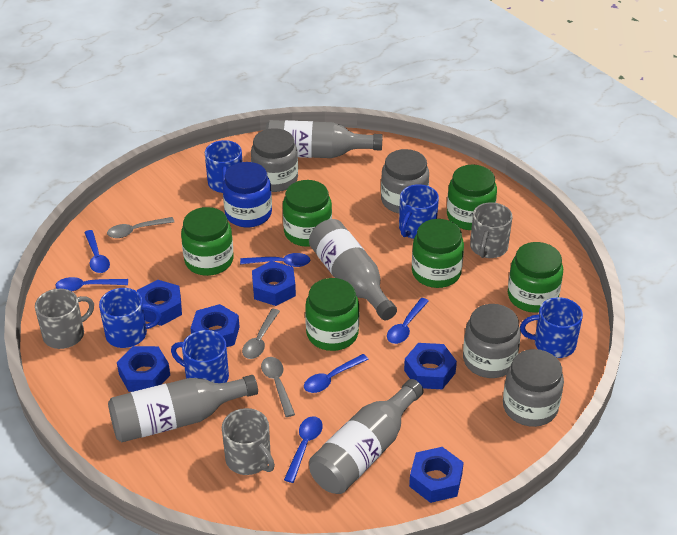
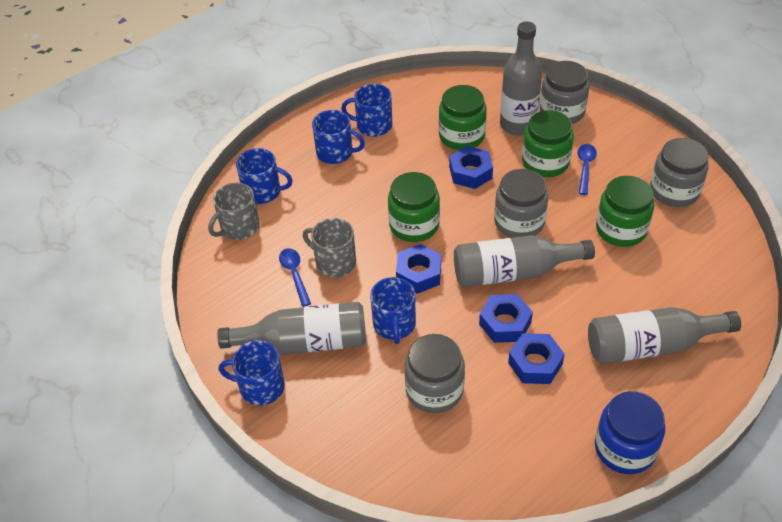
blue nut: 6 -> 4
blue spoon: 6 -> 2
green jar: 6 -> 4
grey mug: 3 -> 2
grey spoon: 3 -> 0

